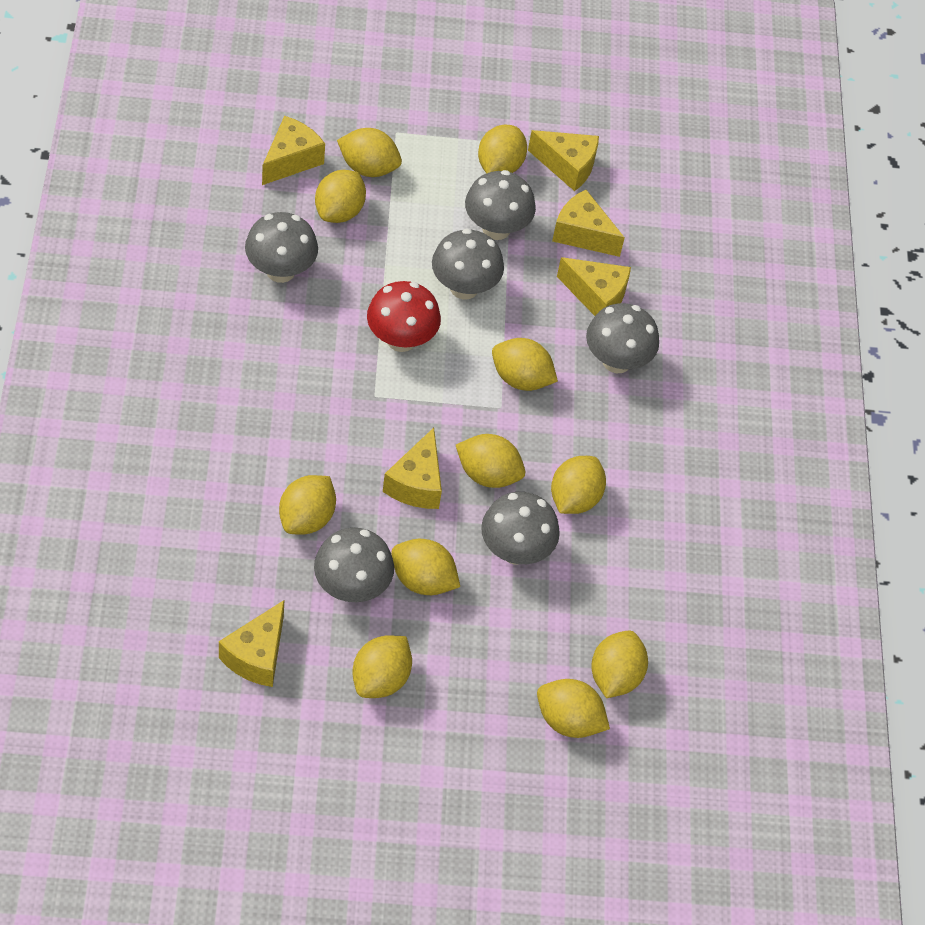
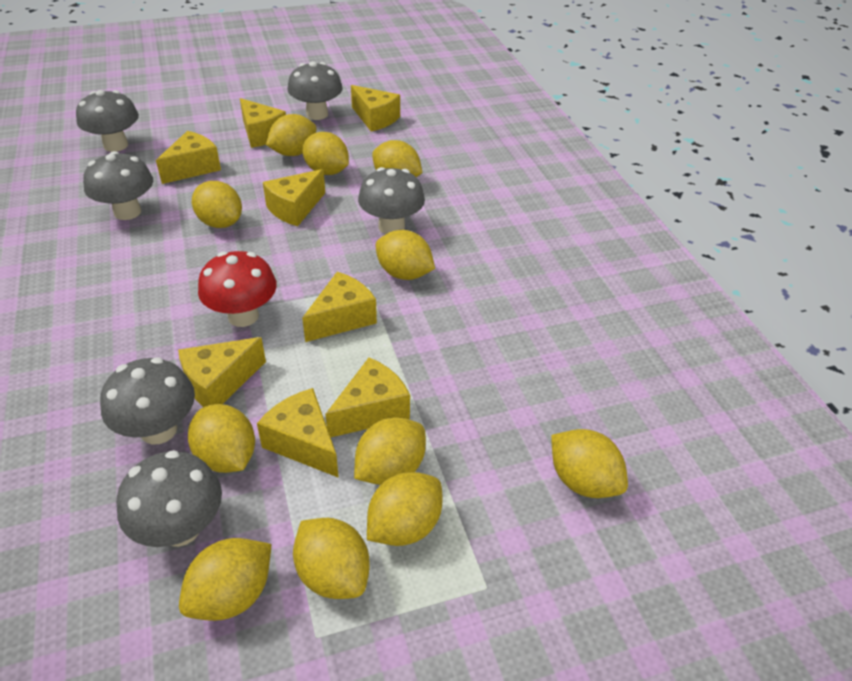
yellow cheese: 6 -> 8

